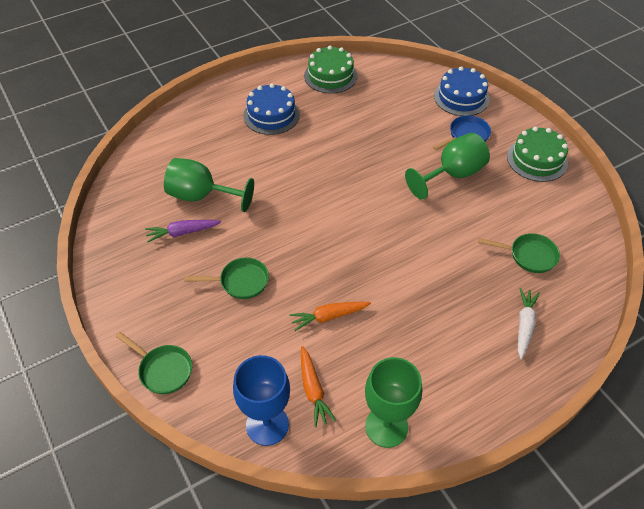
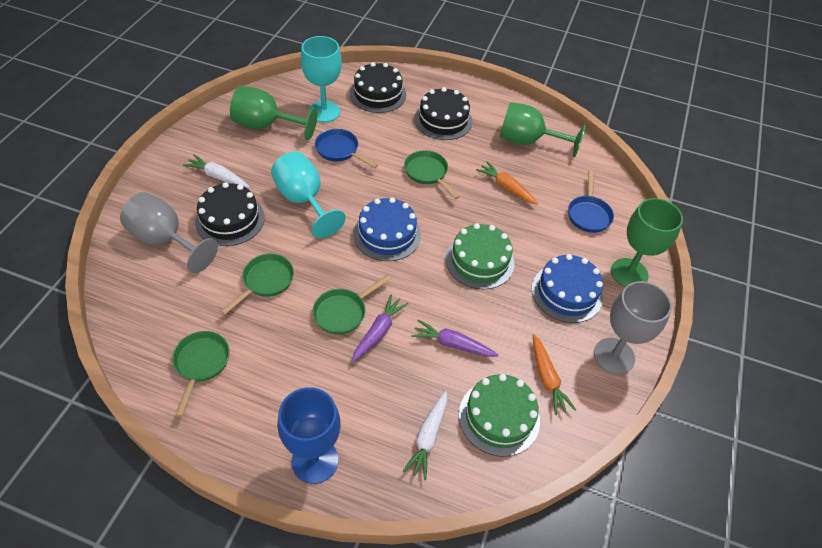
black cake: 0 -> 3
blue pan: 1 -> 2
green pan: 3 -> 4
grey goblet: 0 -> 2
purple carrot: 1 -> 2
turquoise goblet: 0 -> 2
white carrot: 1 -> 2

